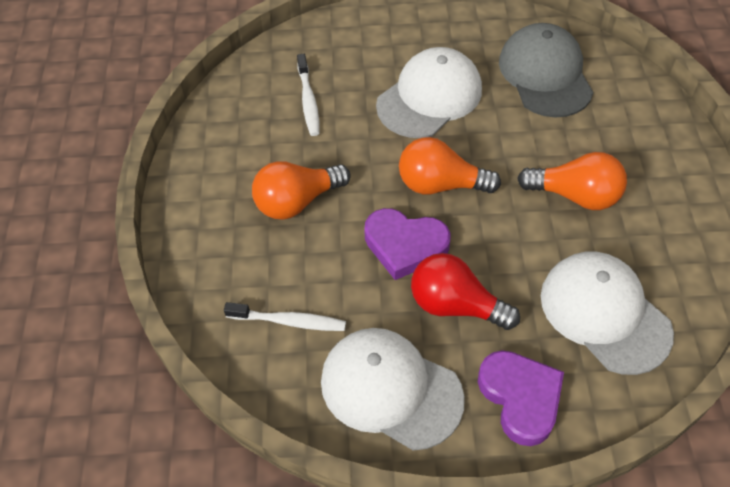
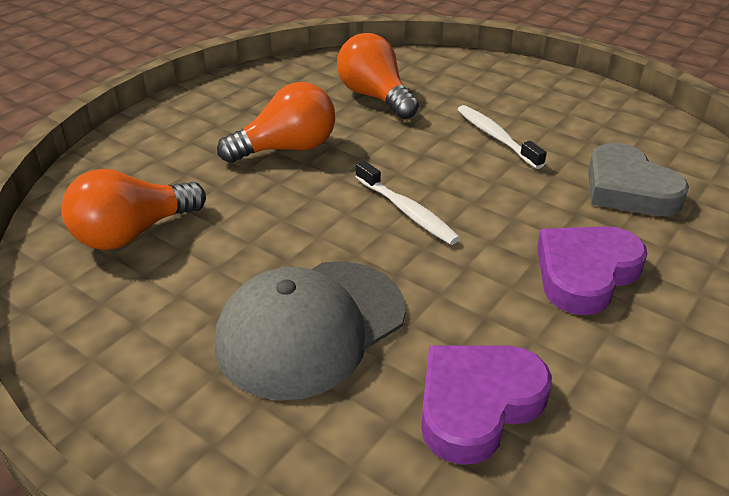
grey heart: 0 -> 1
red light bulb: 1 -> 0
white cap: 3 -> 0

